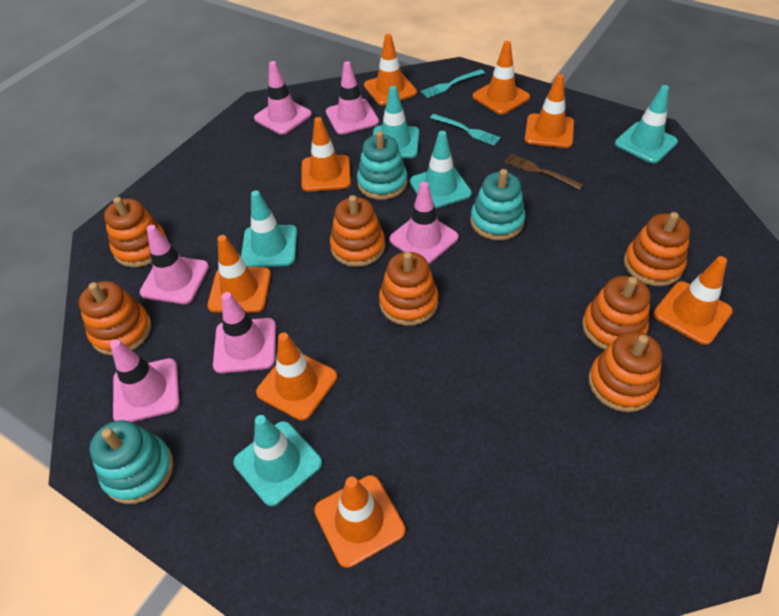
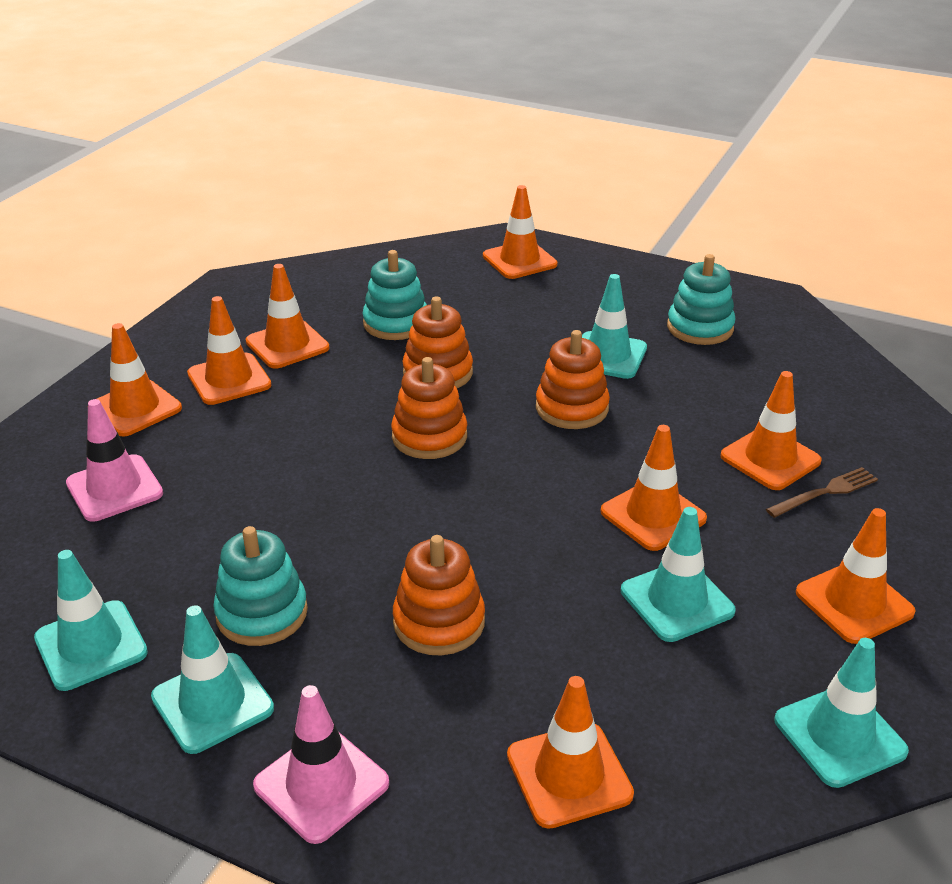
orange stacking toy: 7 -> 4
pink traffic cone: 6 -> 2
turquoise fork: 2 -> 0

